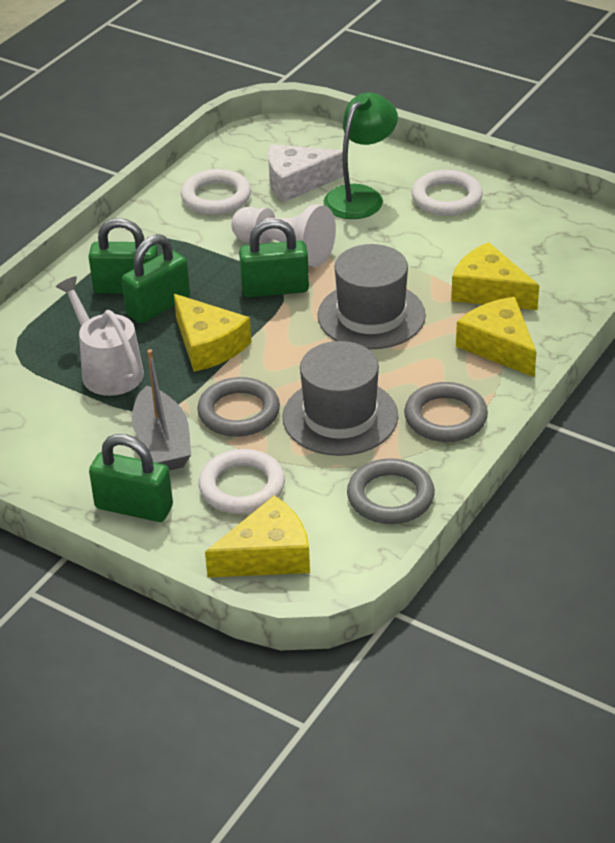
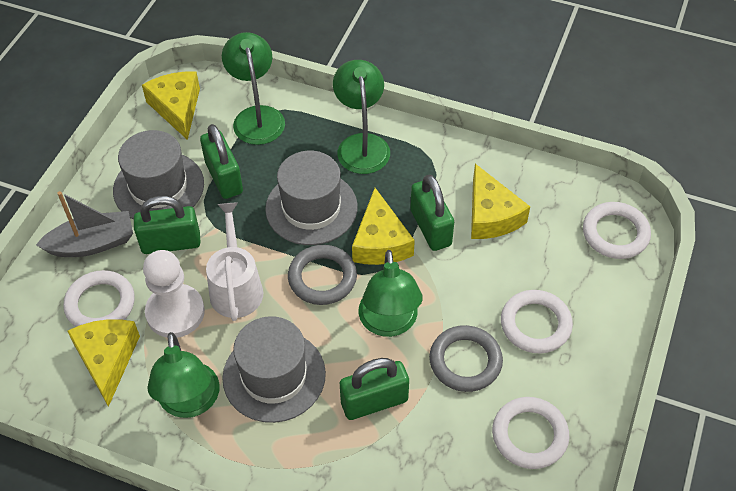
green lamp: 1 -> 4
grey hat: 2 -> 3
grey ring: 3 -> 2
white cheese: 1 -> 0
white ring: 3 -> 4

